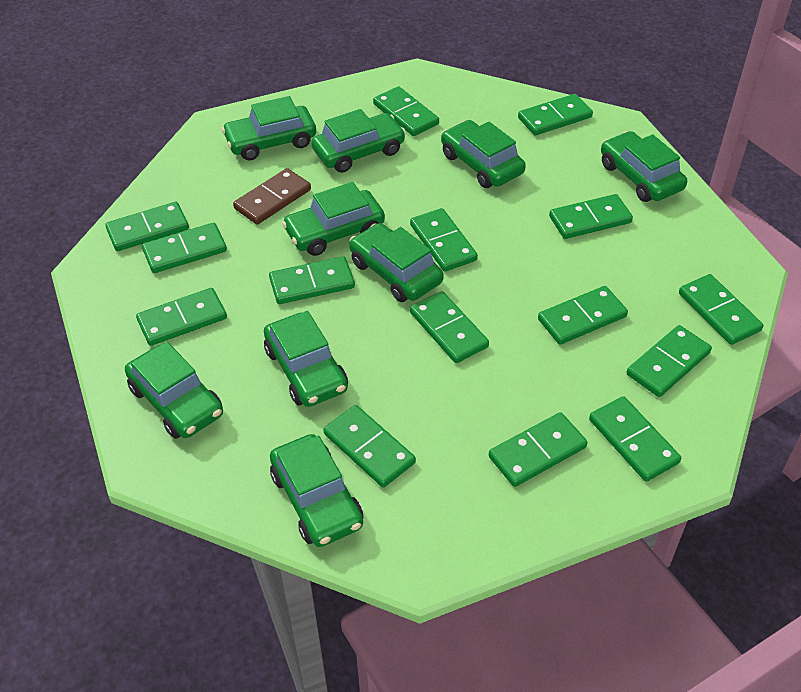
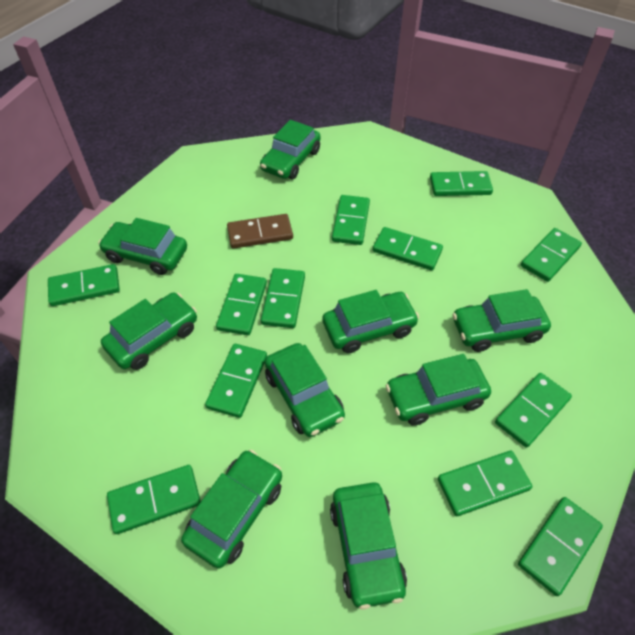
green domino: 15 -> 12

